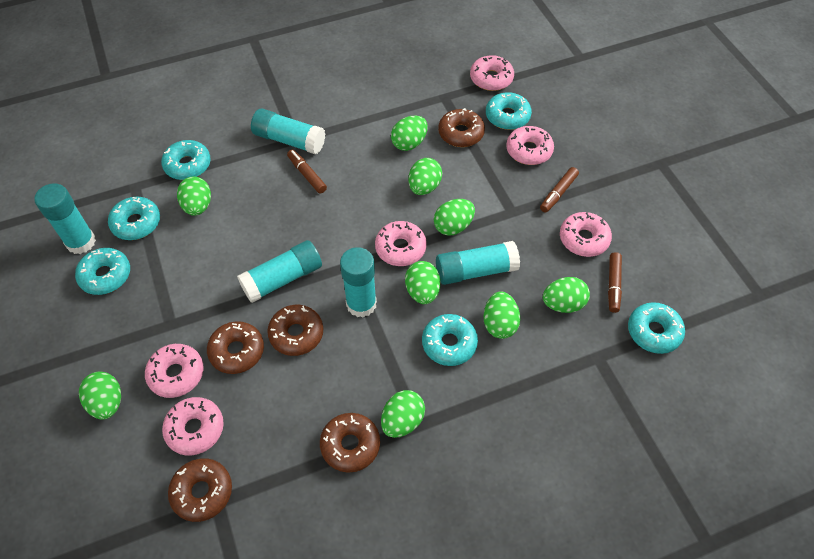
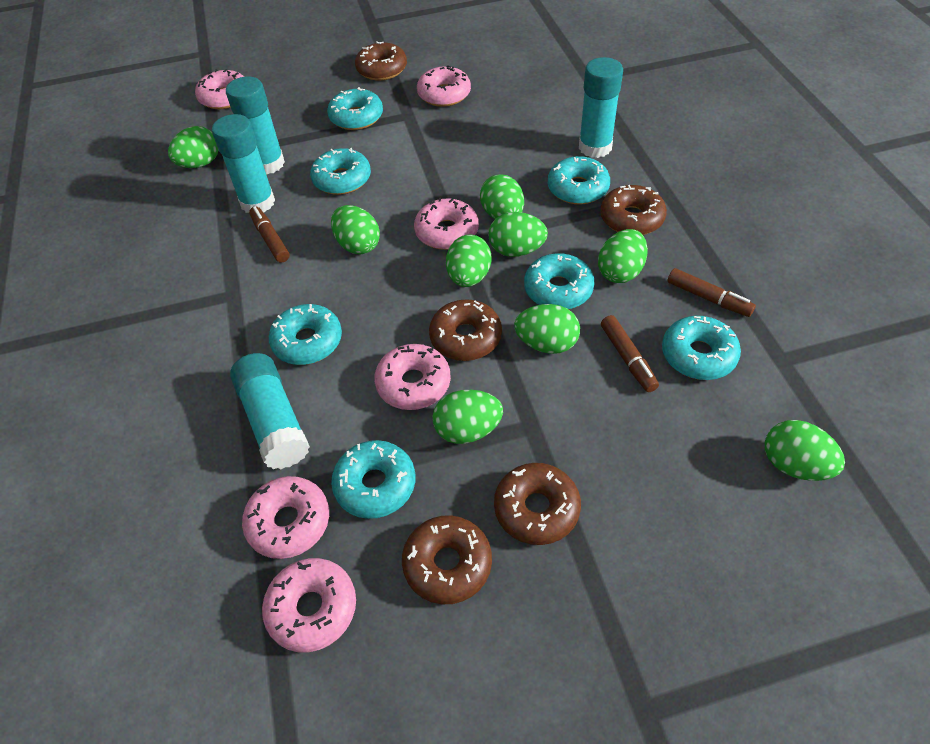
turquoise donut: 6 -> 7
turquoise glue stick: 5 -> 4

